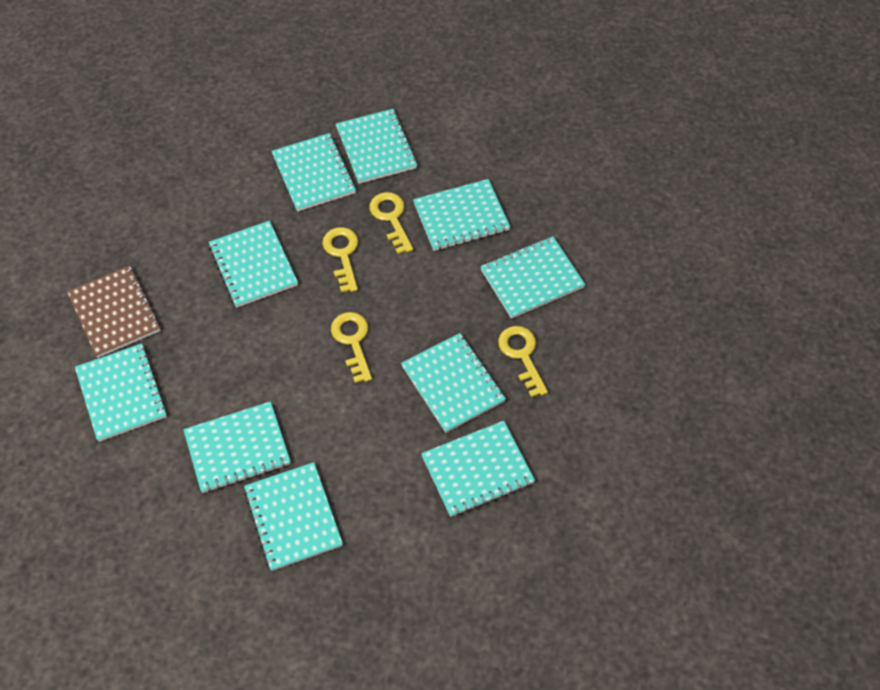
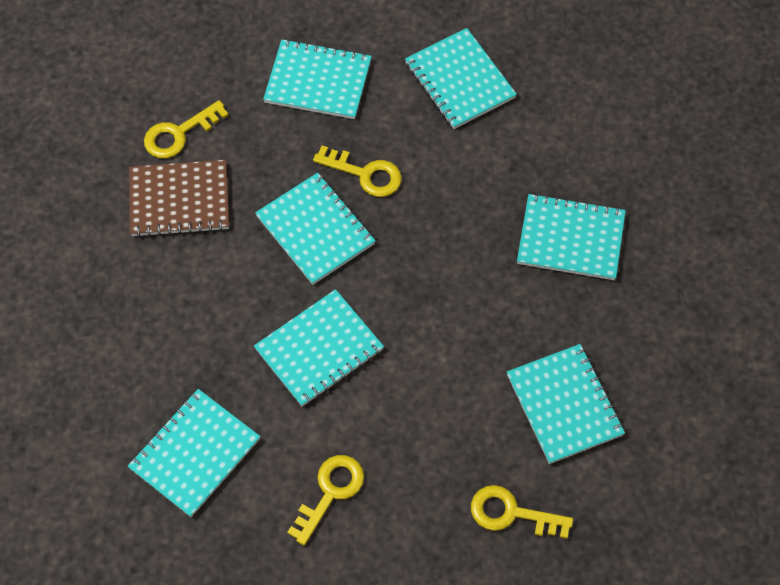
turquoise notebook: 10 -> 7

